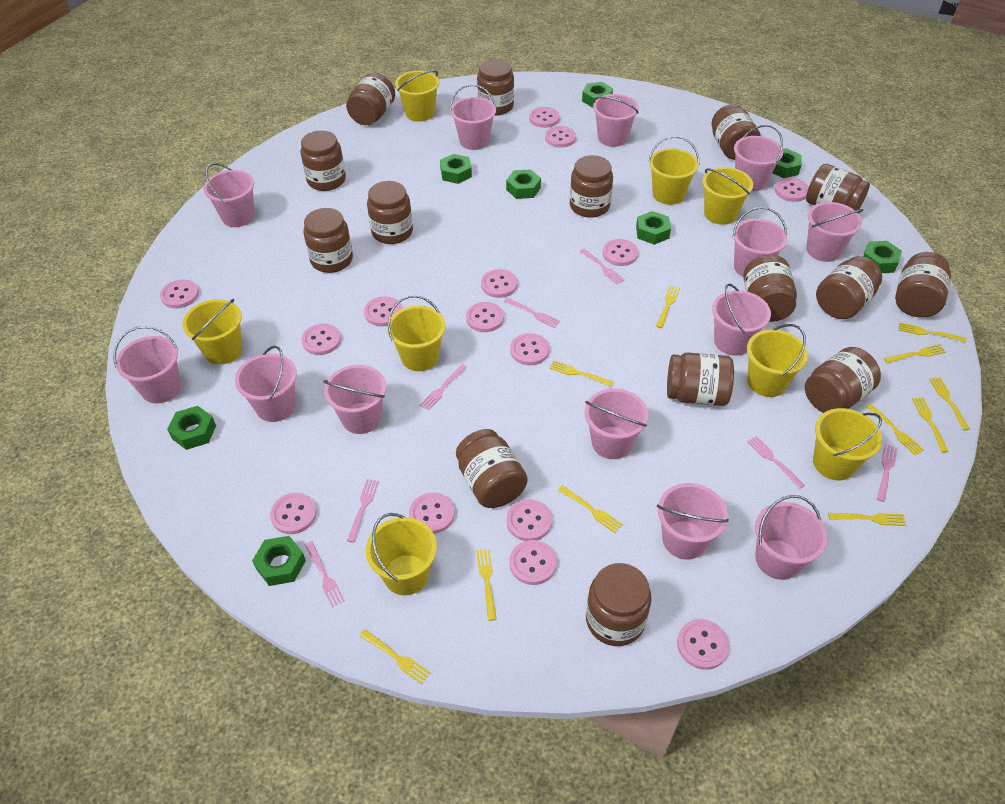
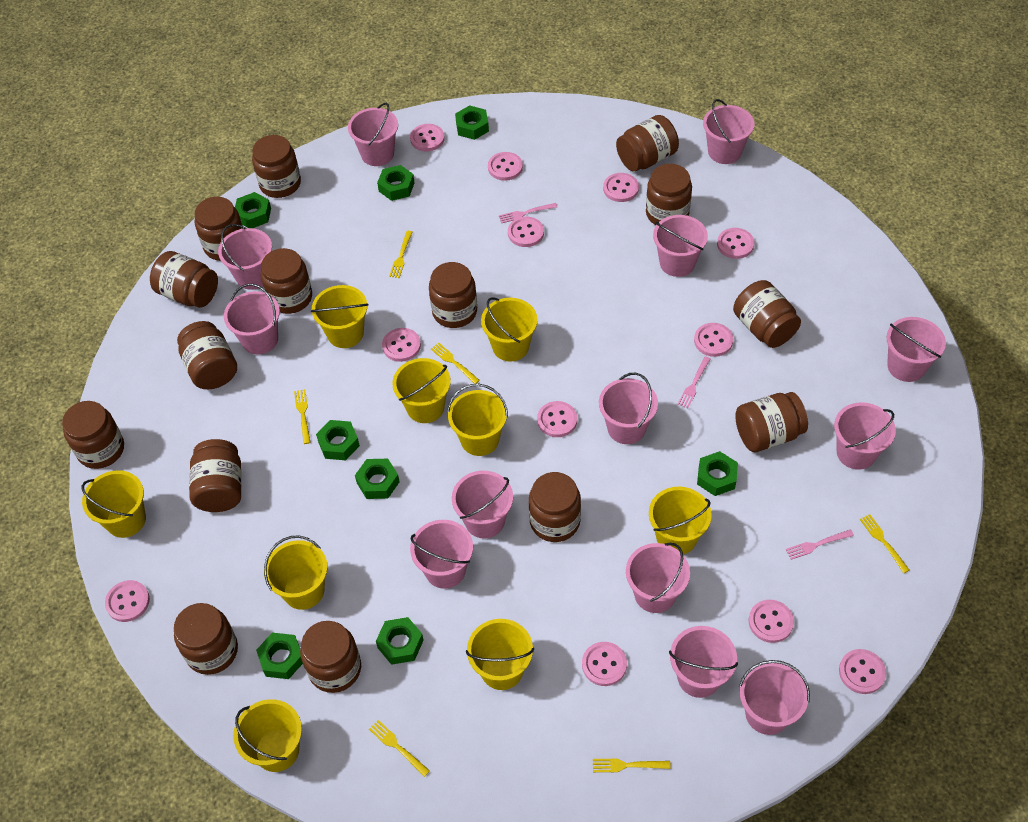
pink button: 15 -> 12
pink fork: 7 -> 3
yellow bucket: 8 -> 9
yellow fork: 11 -> 6

